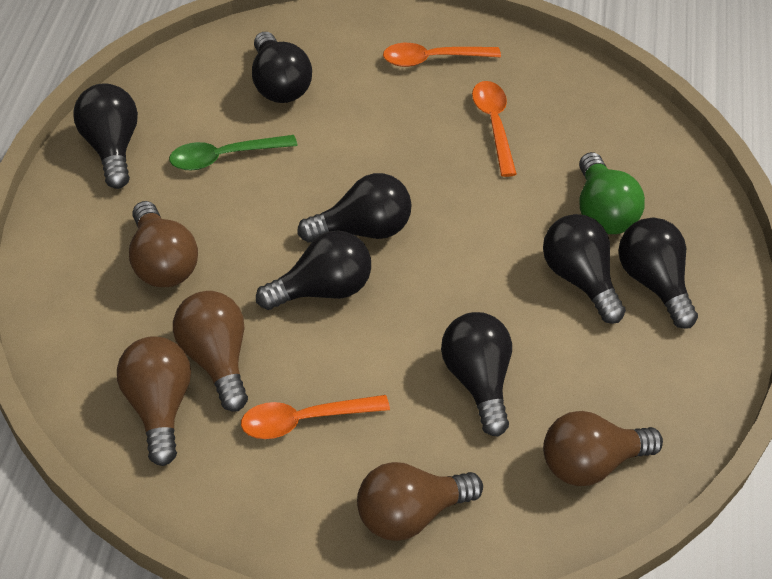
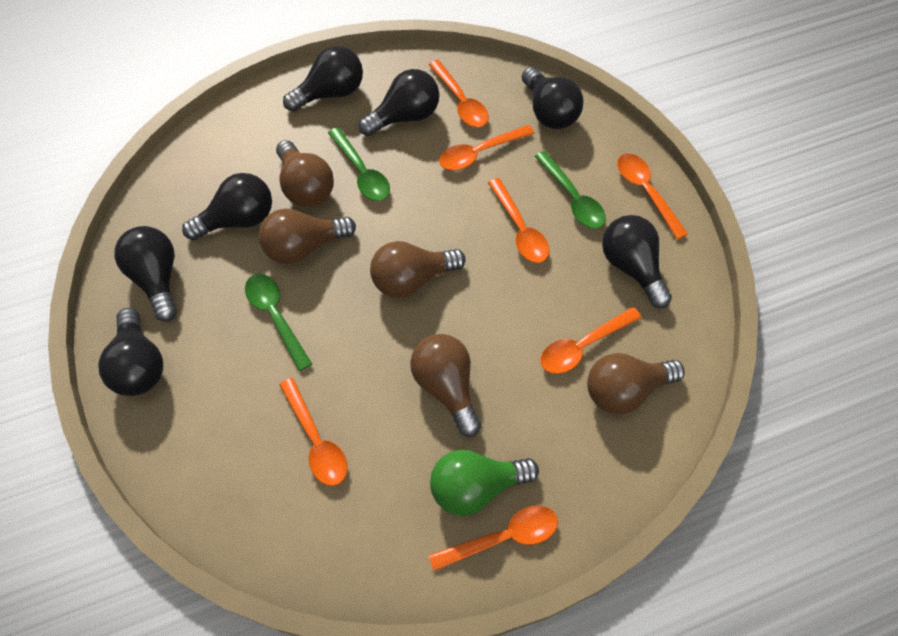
green spoon: 1 -> 3
orange spoon: 3 -> 7

